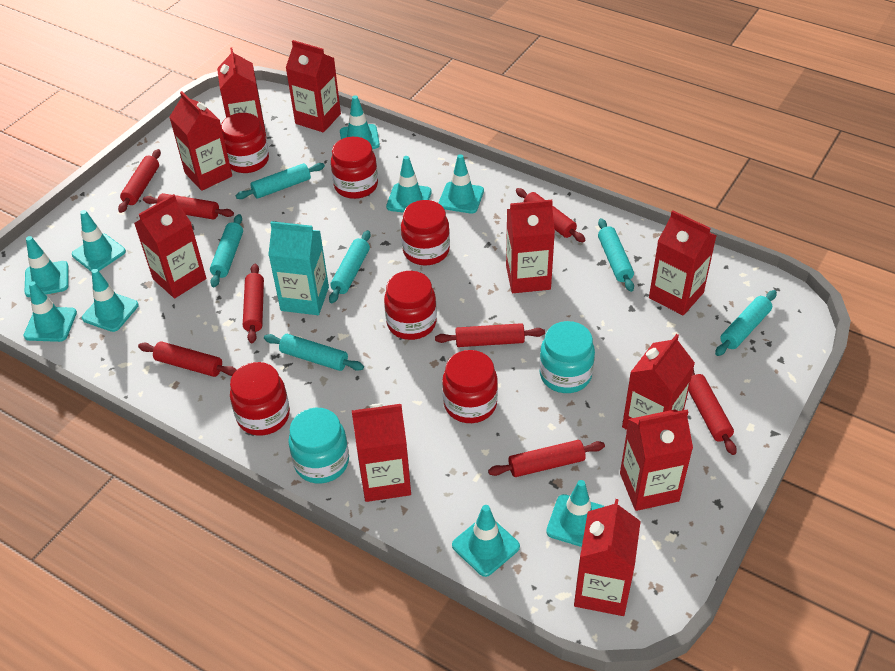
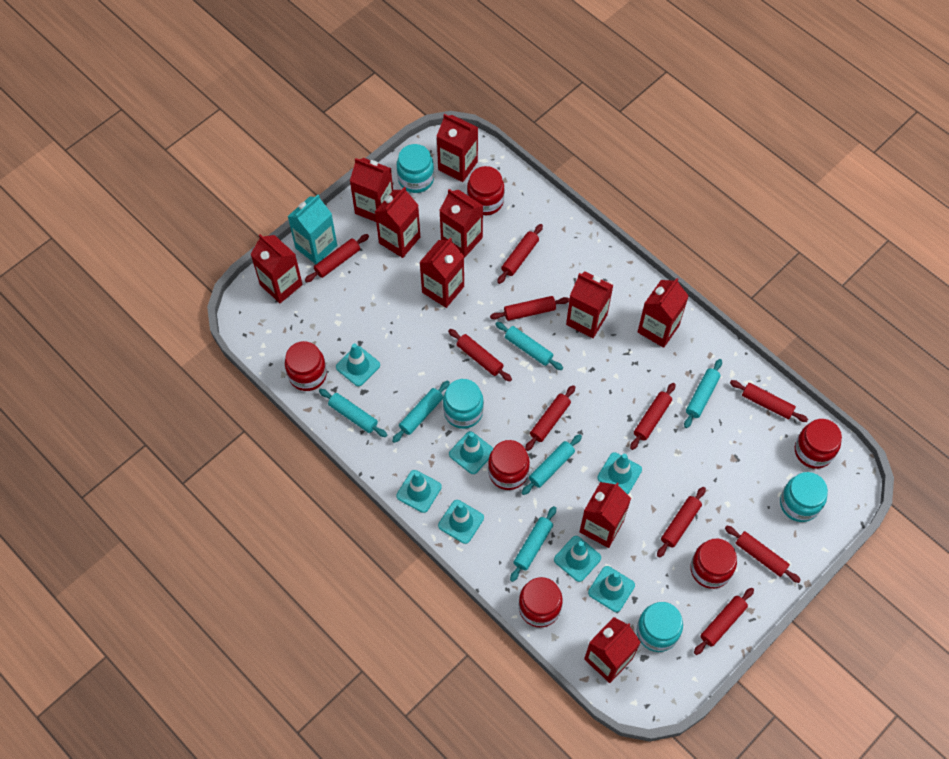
red rolling pin: 8 -> 10
turquoise jar: 2 -> 4
turquoise traffic cone: 9 -> 7

